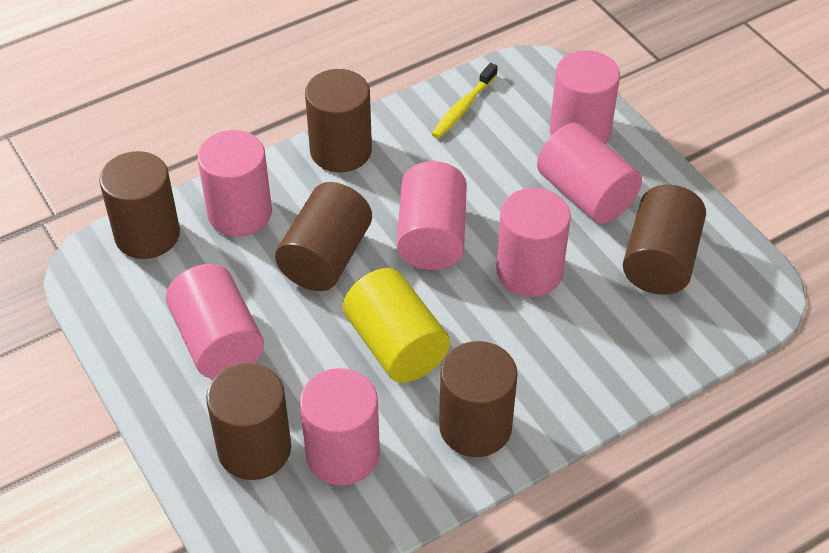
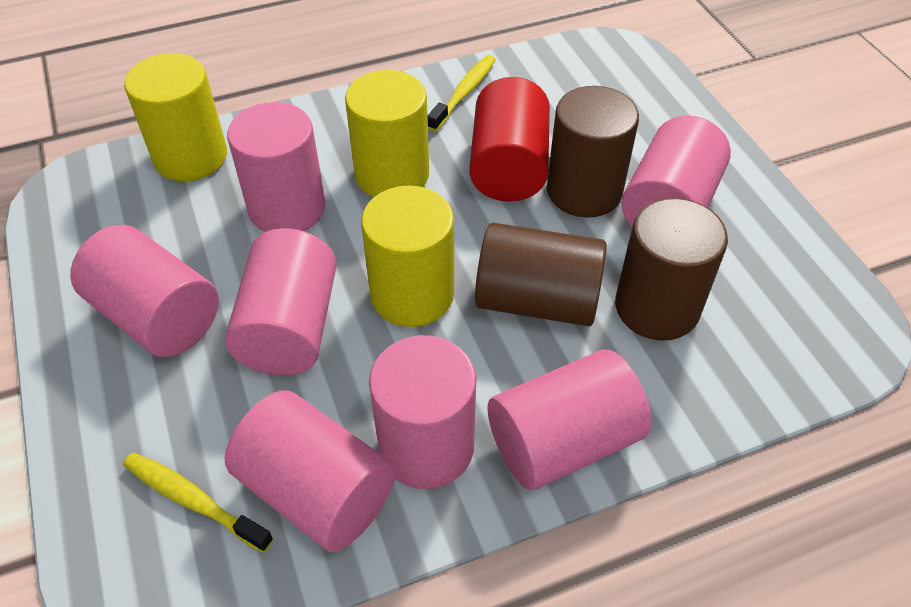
brown cylinder: 6 -> 3
red cylinder: 0 -> 1
yellow cylinder: 1 -> 3
yellow toothbrush: 1 -> 2

